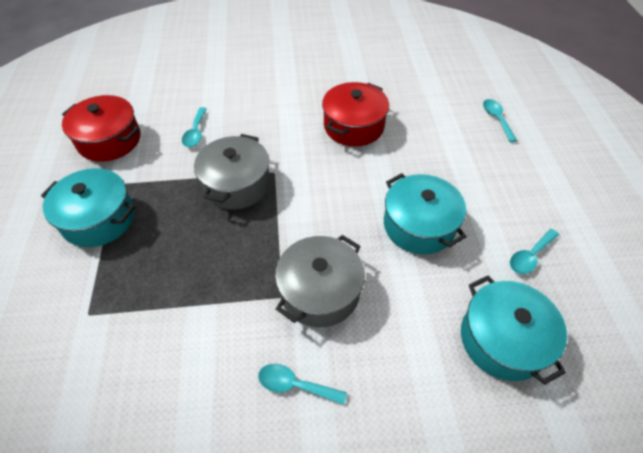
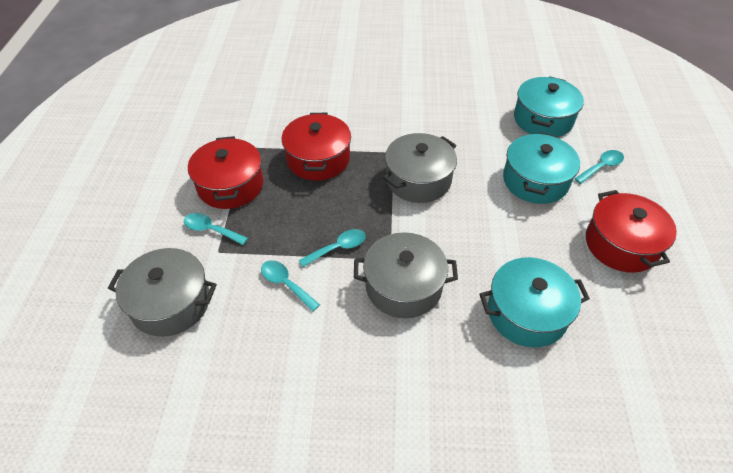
grey pot: 2 -> 3
red pot: 2 -> 3

